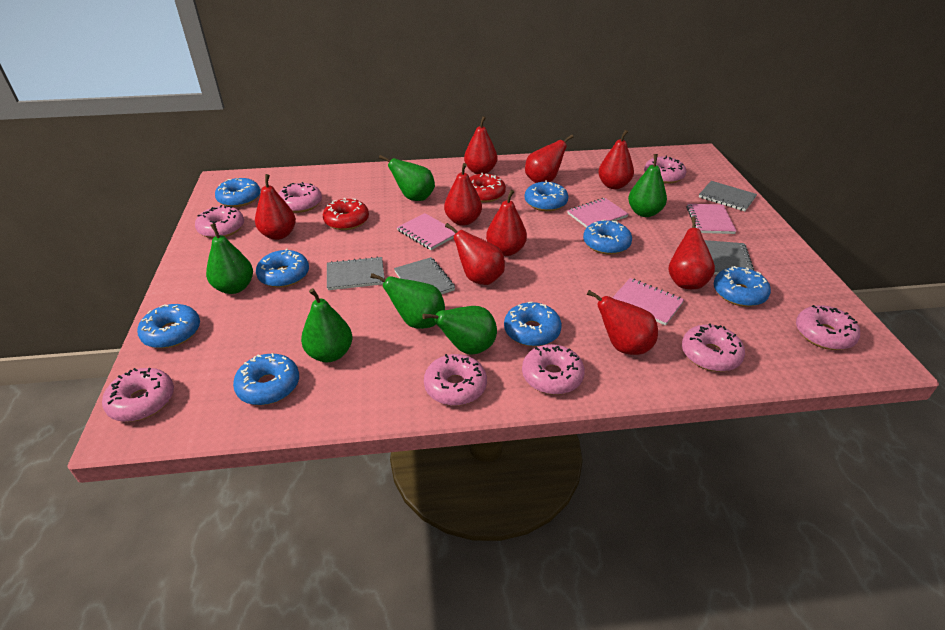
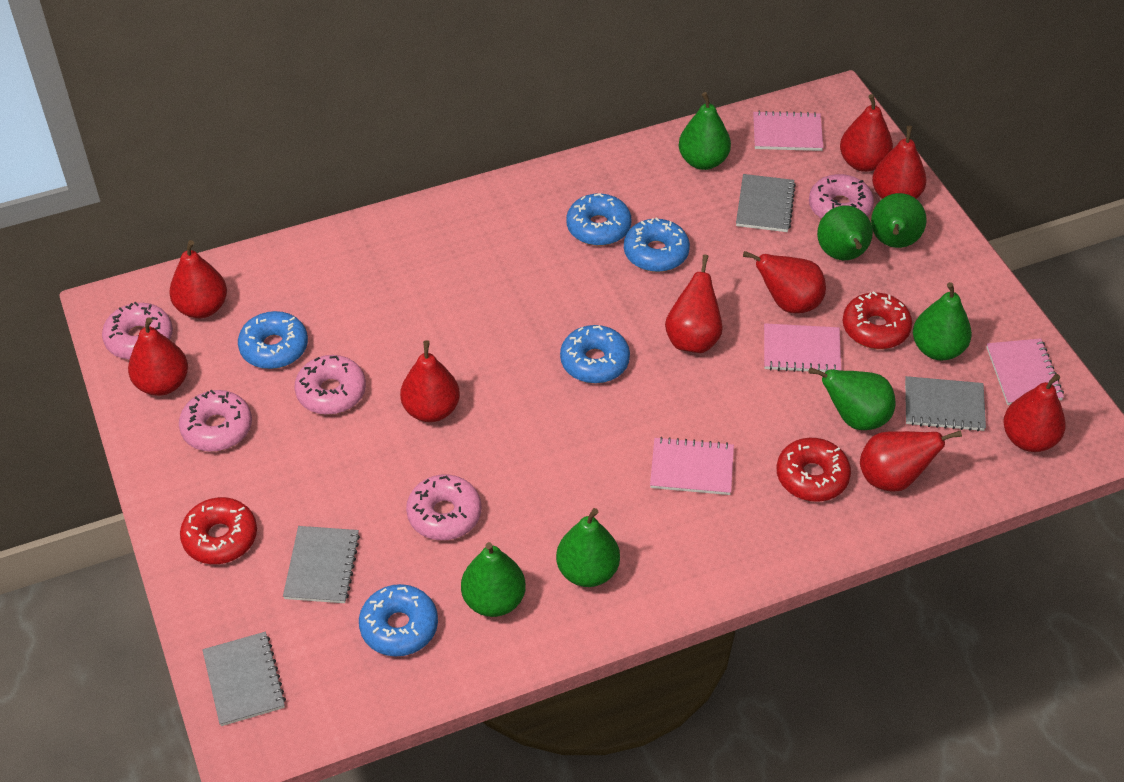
blue donut: 8 -> 5
green pear: 6 -> 7
pink donut: 8 -> 5
red donut: 2 -> 3

